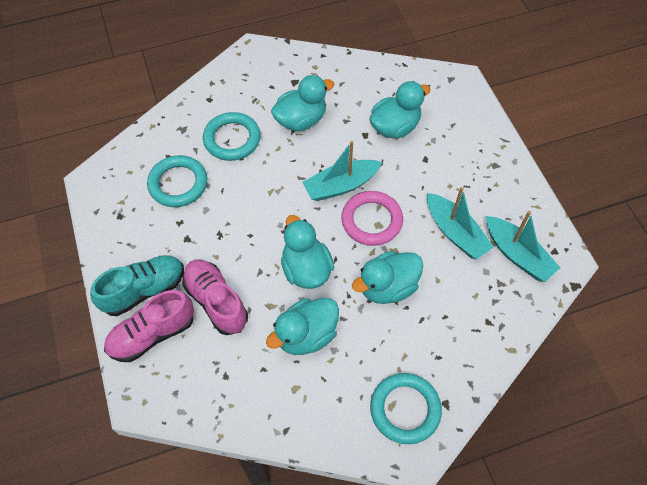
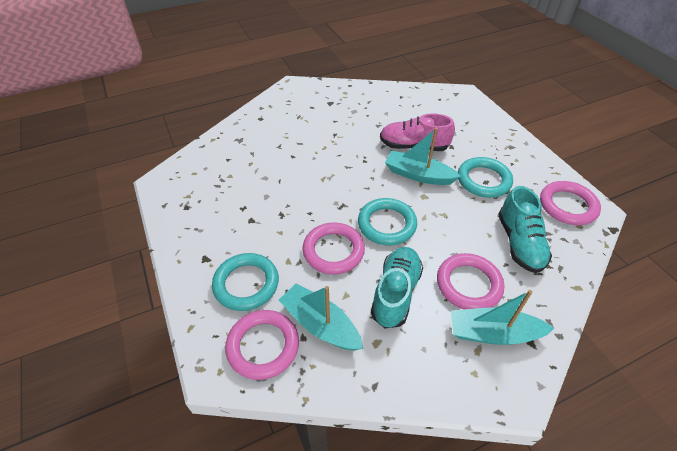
pink ring: 1 -> 4
pink shoe: 2 -> 1
turquoise duck: 5 -> 0
turquoise shoe: 1 -> 2

